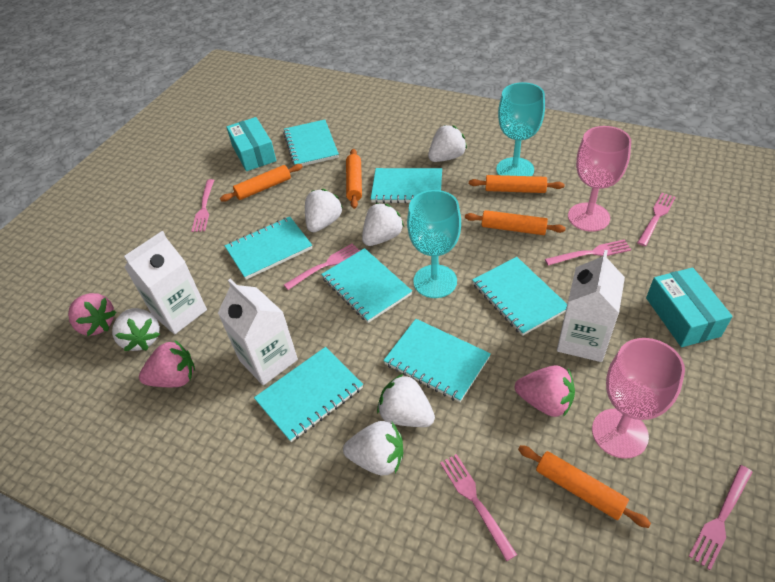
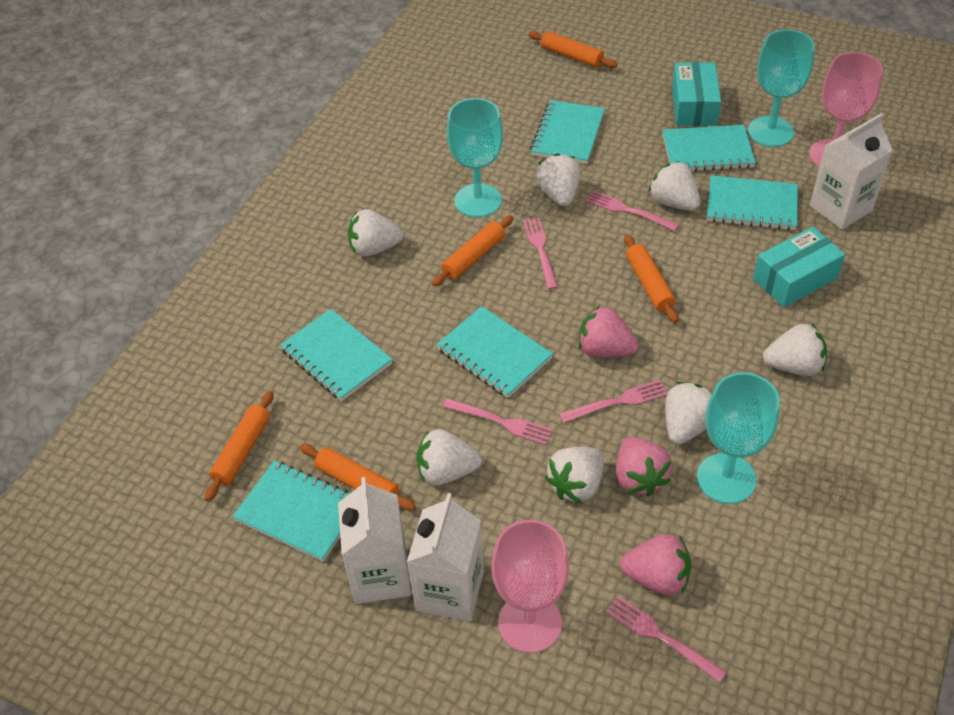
pink fork: 6 -> 5
turquoise goblet: 2 -> 3
turquoise notebook: 7 -> 6
white strawberry: 6 -> 7

